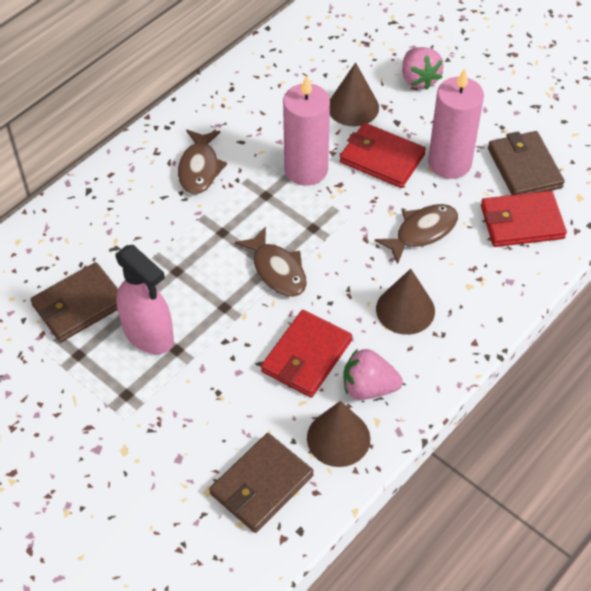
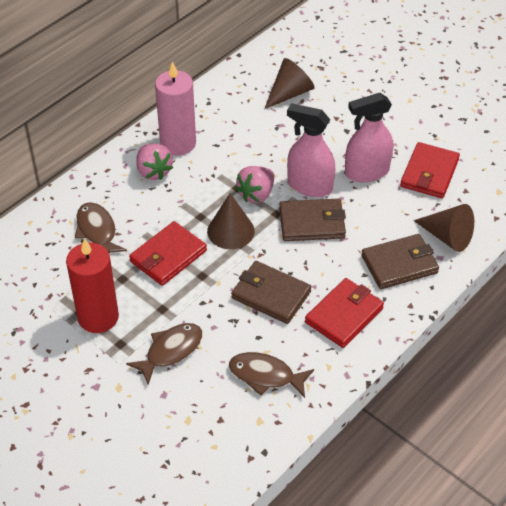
pink candle: 2 -> 1
pink spray bottle: 1 -> 2
red candle: 0 -> 1

